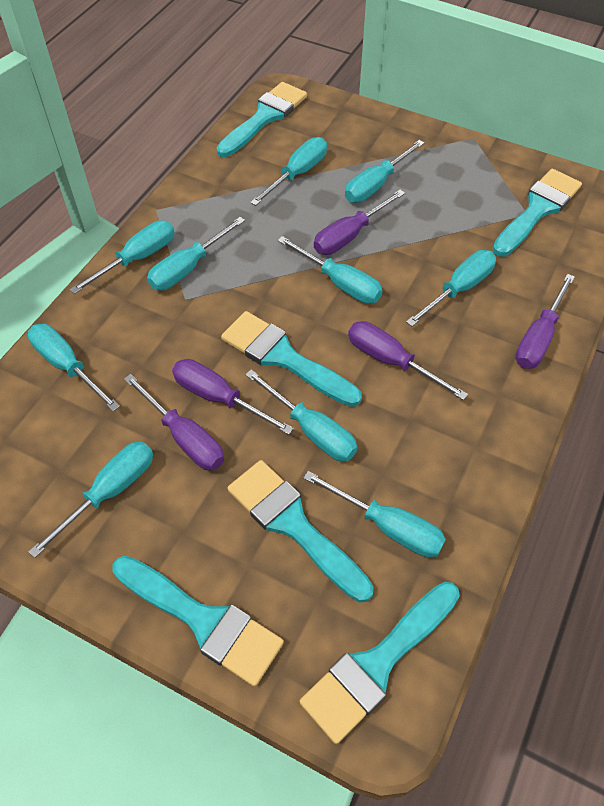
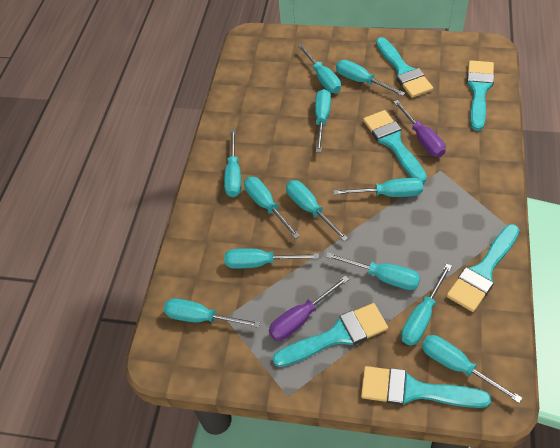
purple screwdriver: 5 -> 2
turquoise screwdriver: 10 -> 12

